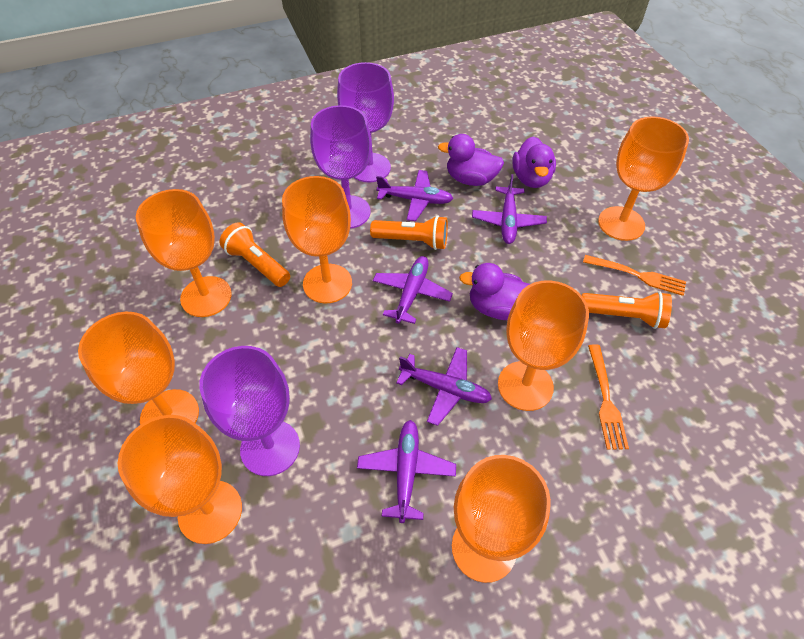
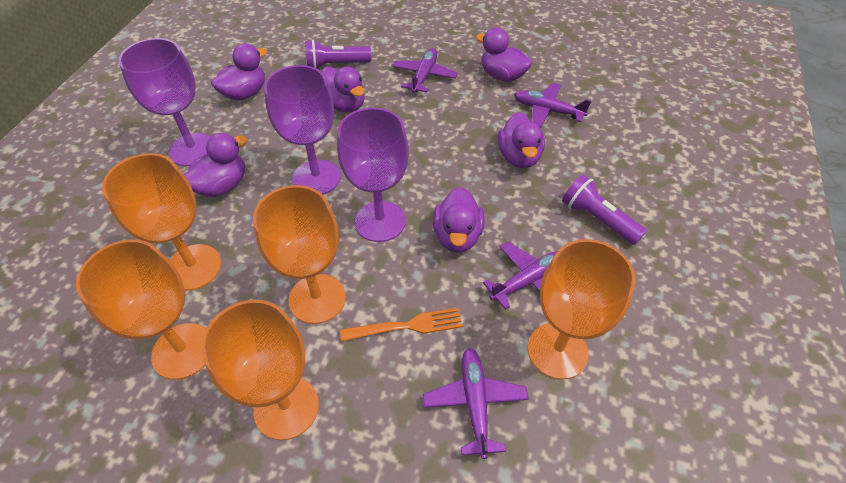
orange flashlight: 3 -> 0
orange fork: 2 -> 1
orange goblet: 7 -> 5
purple duck: 3 -> 6
purple flashlight: 0 -> 2
purple plane: 5 -> 4

